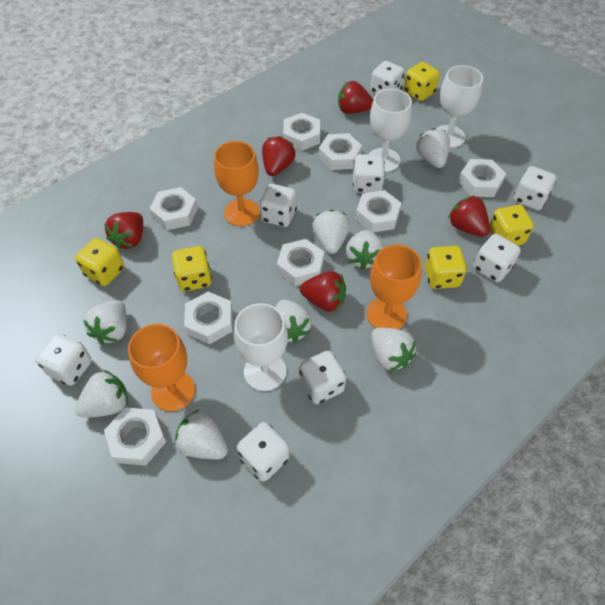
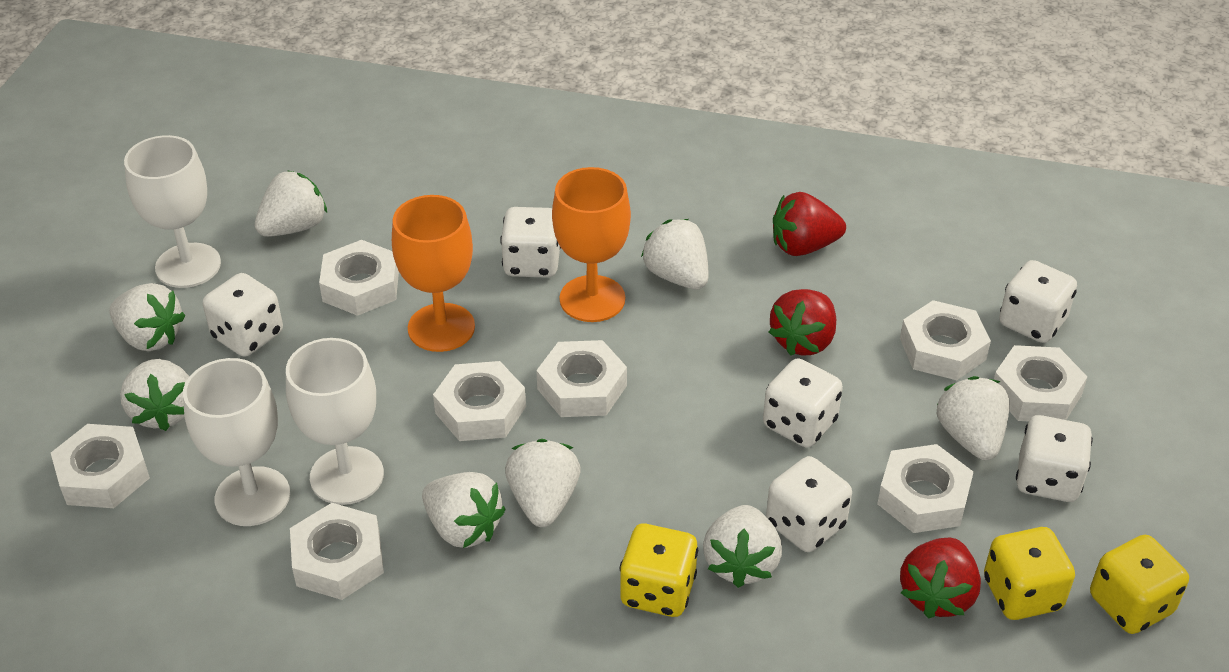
orange goblet: 3 -> 2
red strawberry: 5 -> 3
white dice: 8 -> 6
yellow dice: 5 -> 3

